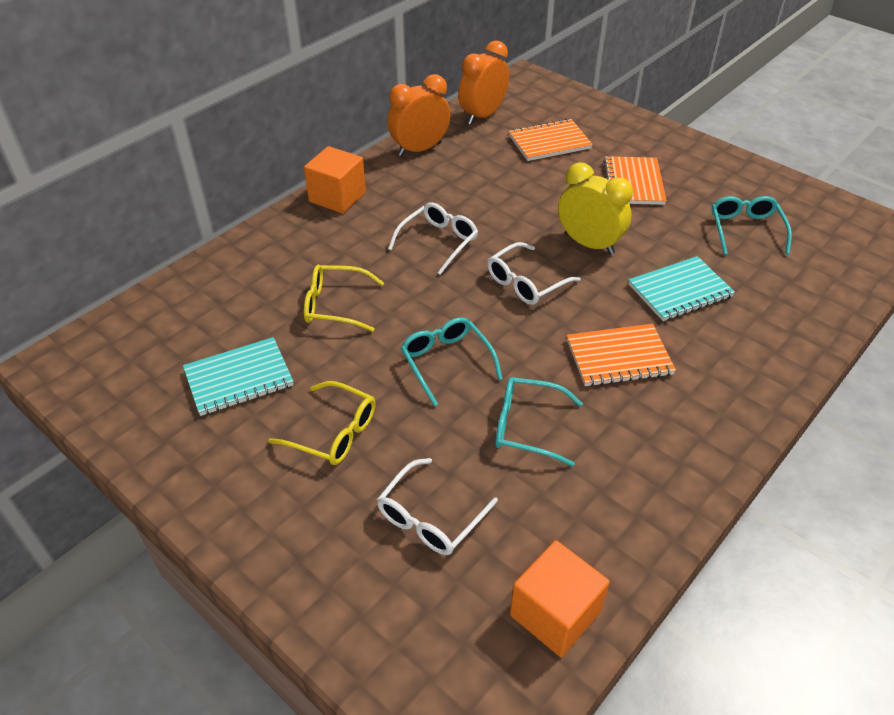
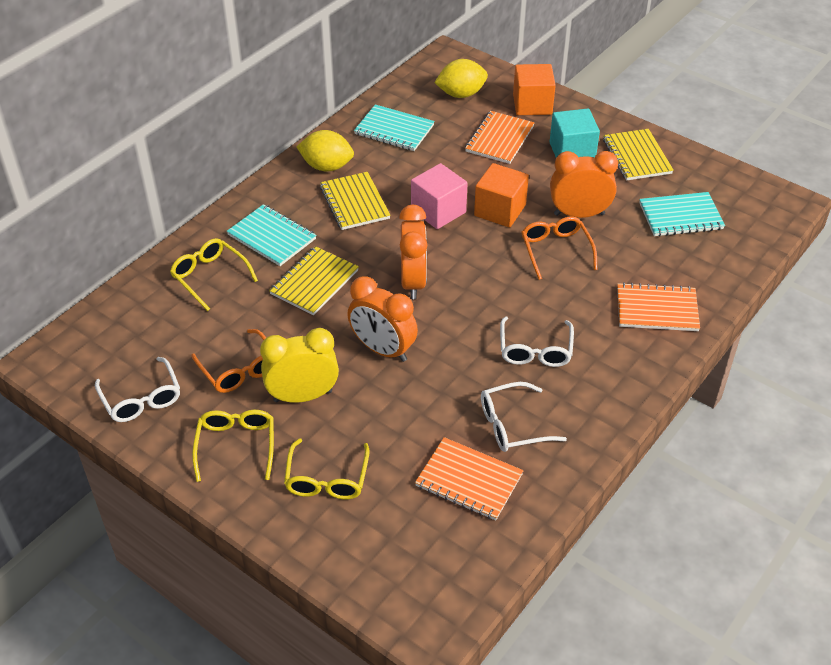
orange clock: 2 -> 3
orange glasses: 0 -> 2
pink cube: 0 -> 1
turquoise cube: 0 -> 1
turquoise glasses: 3 -> 0
turquoise notebook: 2 -> 3
yellow glasses: 2 -> 3
yellow lemon: 0 -> 2
yellow notebook: 0 -> 3

